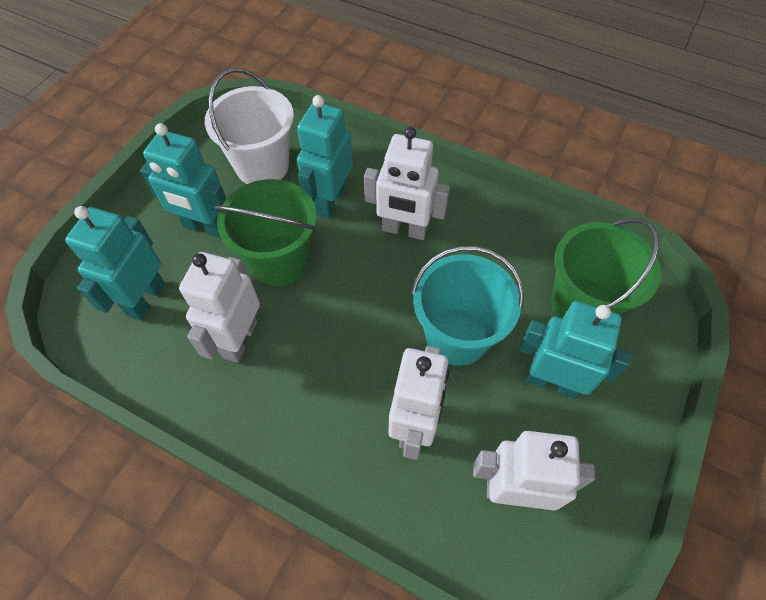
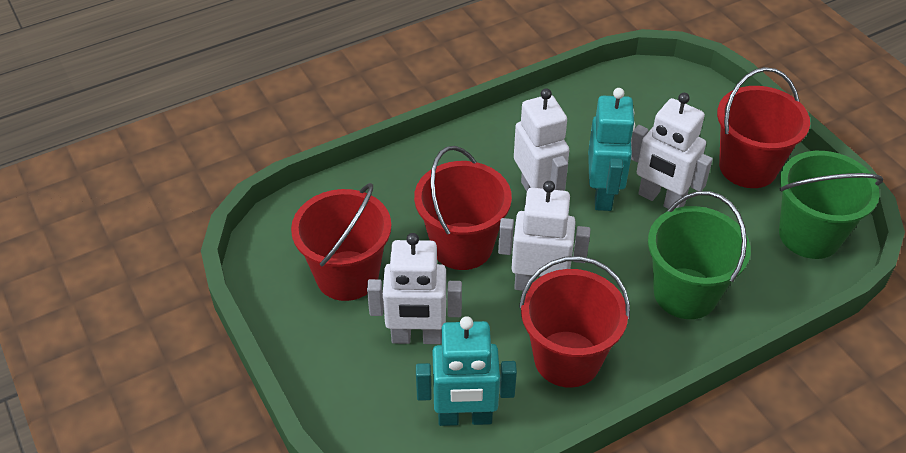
red bucket: 0 -> 4
turquoise bucket: 1 -> 0
turquoise robot: 4 -> 2
white bucket: 1 -> 0

